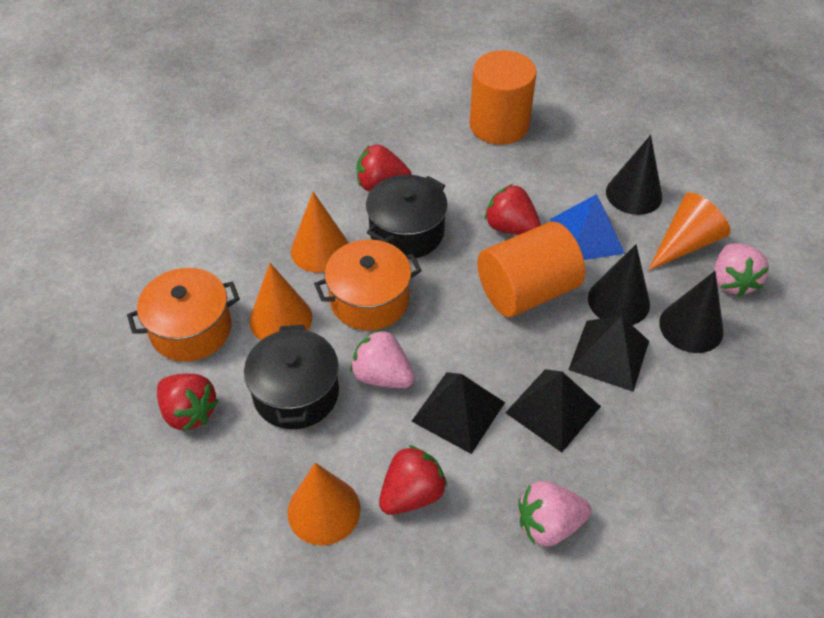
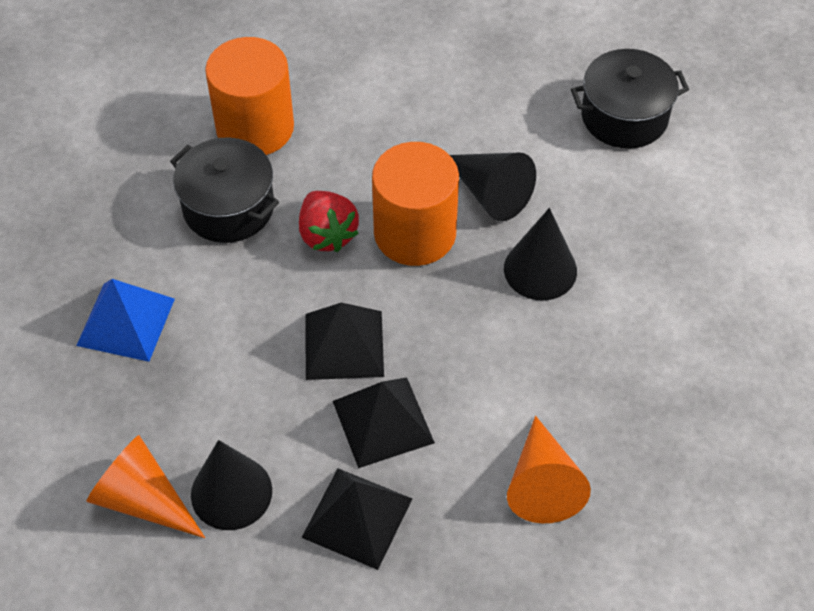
orange cone: 4 -> 2
orange pot: 2 -> 0
pink strawberry: 3 -> 0
red strawberry: 4 -> 1

